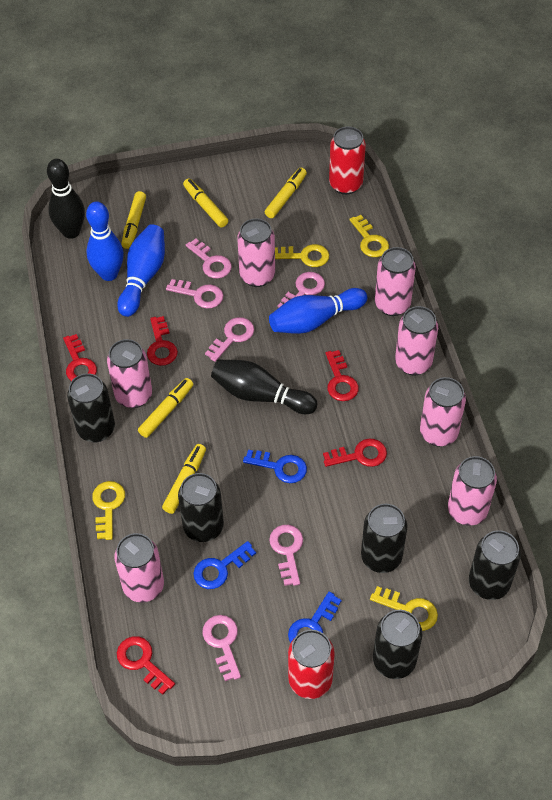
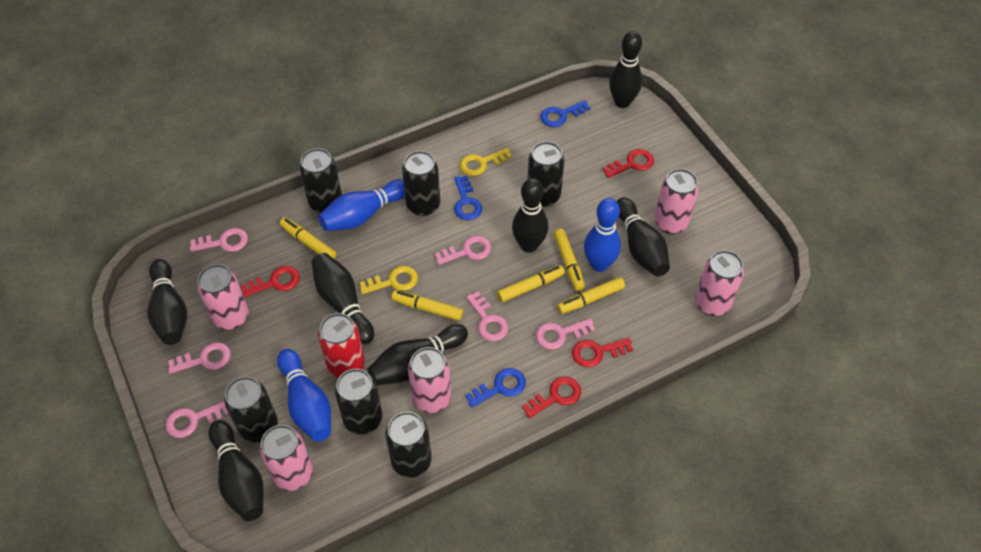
black bowling pin: 2 -> 7
black can: 5 -> 6
pink can: 7 -> 5
red can: 2 -> 1
red key: 5 -> 4
yellow key: 4 -> 2

